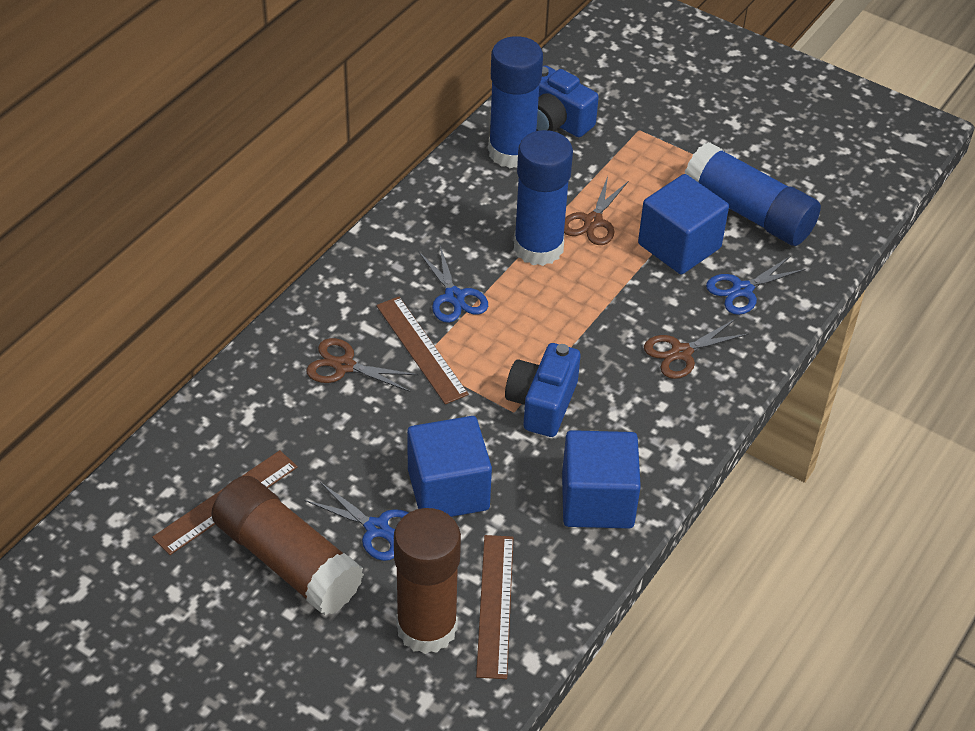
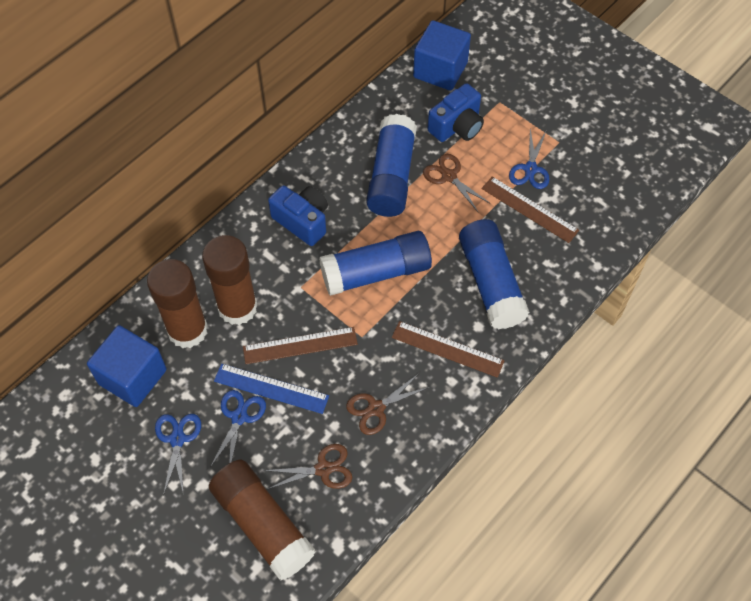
blue cube: 3 -> 2
blue ruler: 0 -> 1
brown glue stick: 2 -> 3

